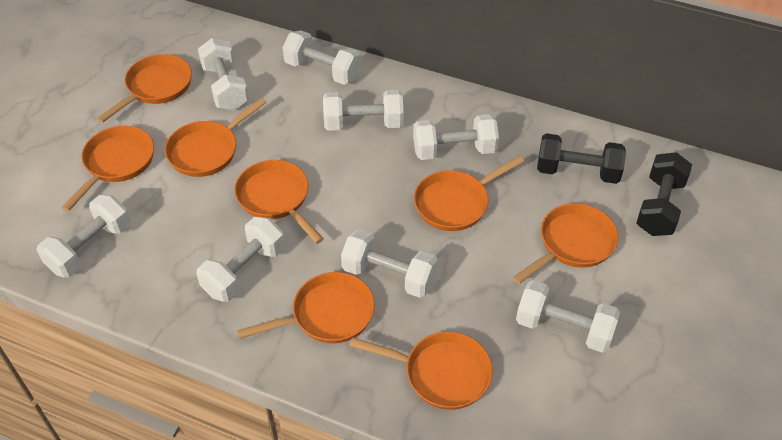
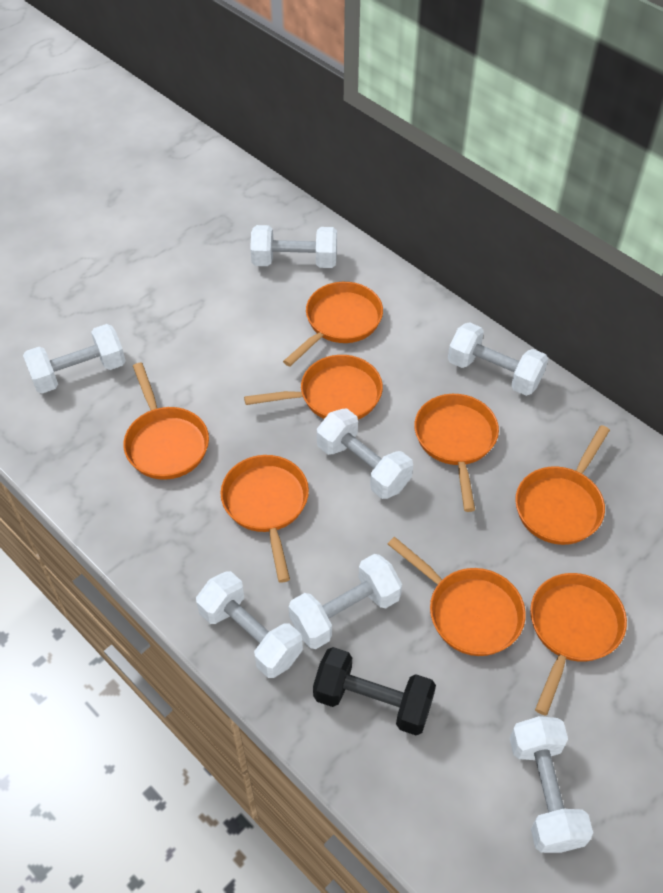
black dumbbell: 2 -> 1
white dumbbell: 8 -> 7

